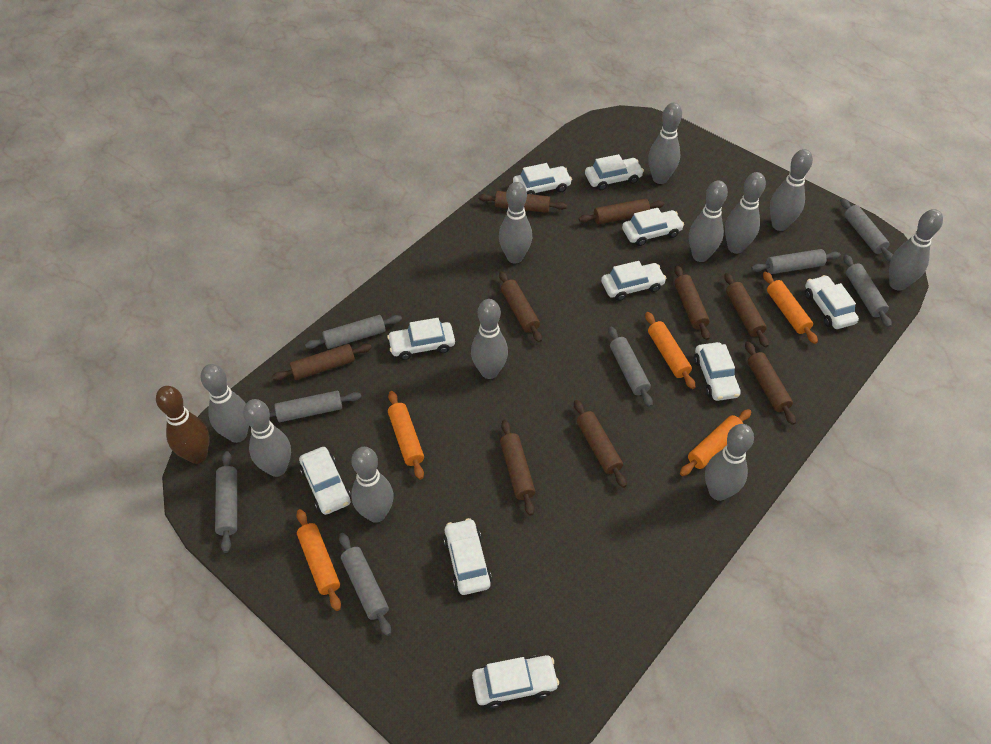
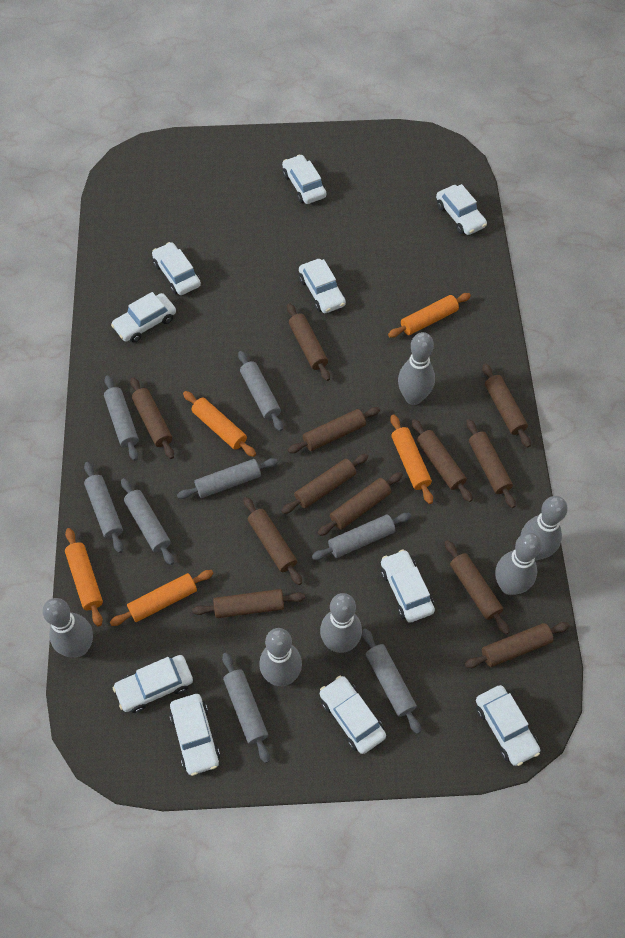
brown bowling pin: 1 -> 0
brown rolling pin: 9 -> 12
grey bowling pin: 11 -> 6

